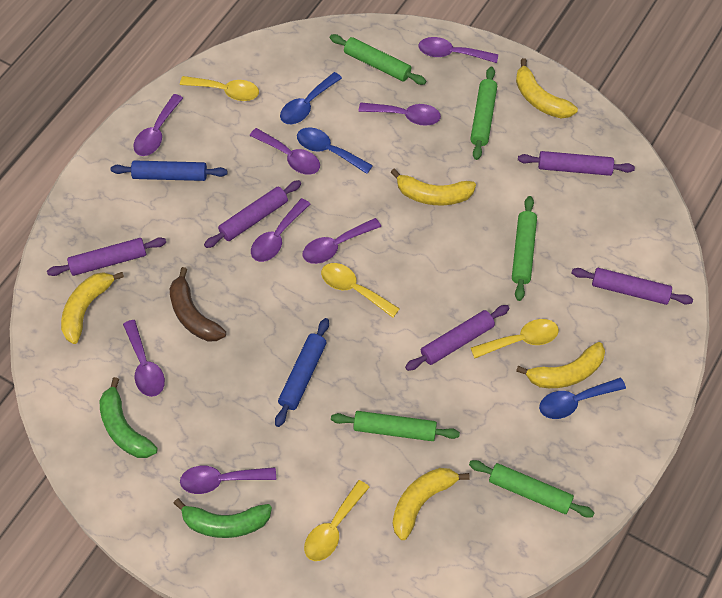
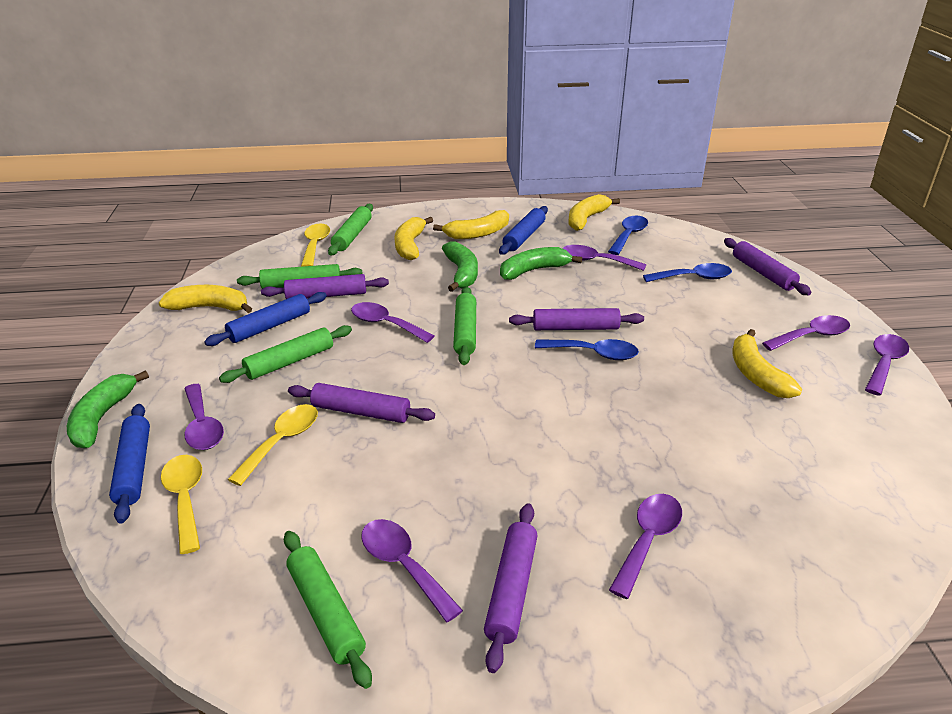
blue rolling pin: 2 -> 3
brown banana: 1 -> 0
green banana: 2 -> 3
purple spoon: 8 -> 7
yellow spoon: 4 -> 3

